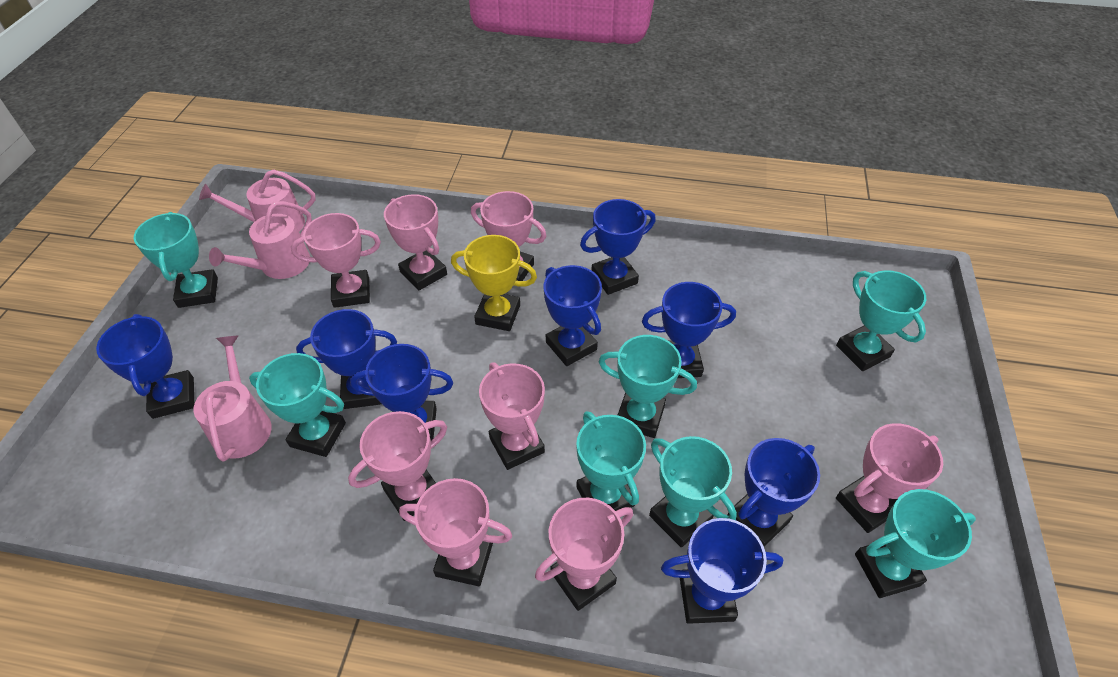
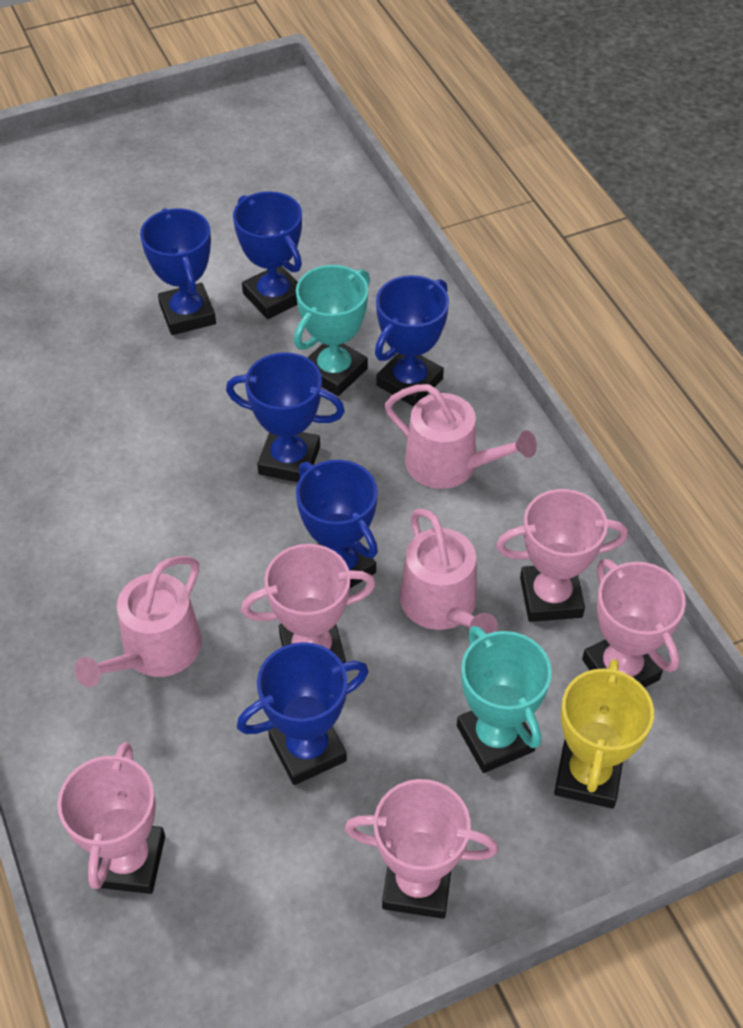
blue trophy: 8 -> 6
pink trophy: 8 -> 5
turquoise trophy: 7 -> 2

